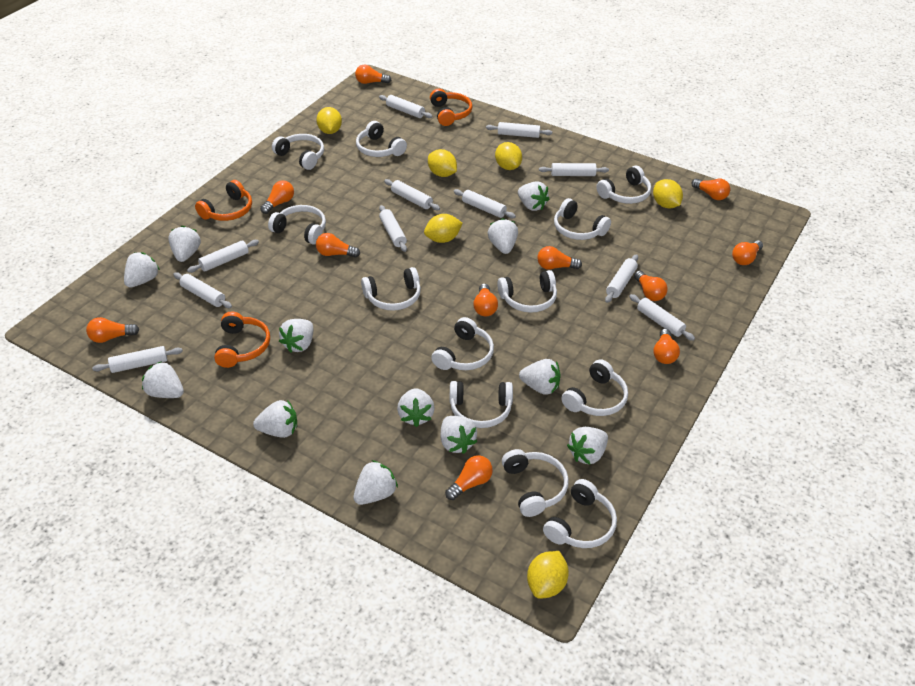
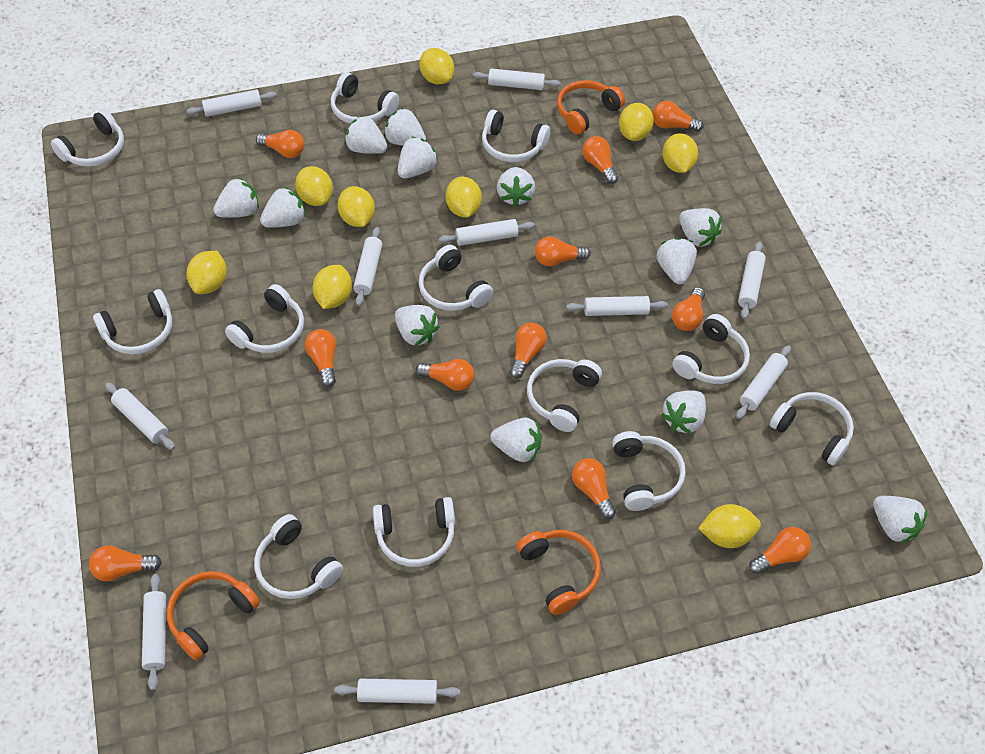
white rolling pin: 11 -> 10
yellow lemon: 6 -> 9

